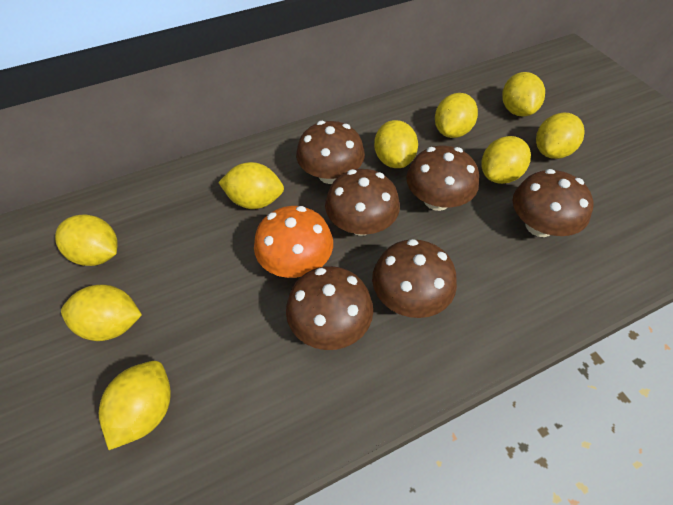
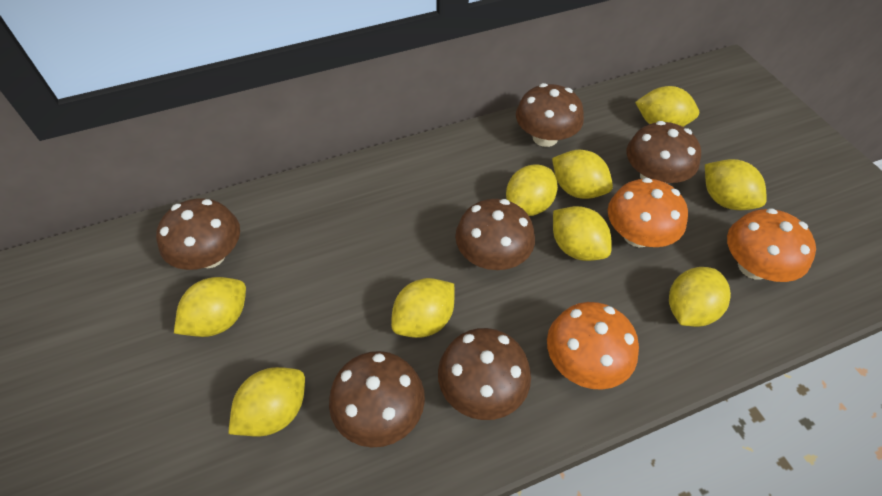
orange mushroom: 1 -> 3

